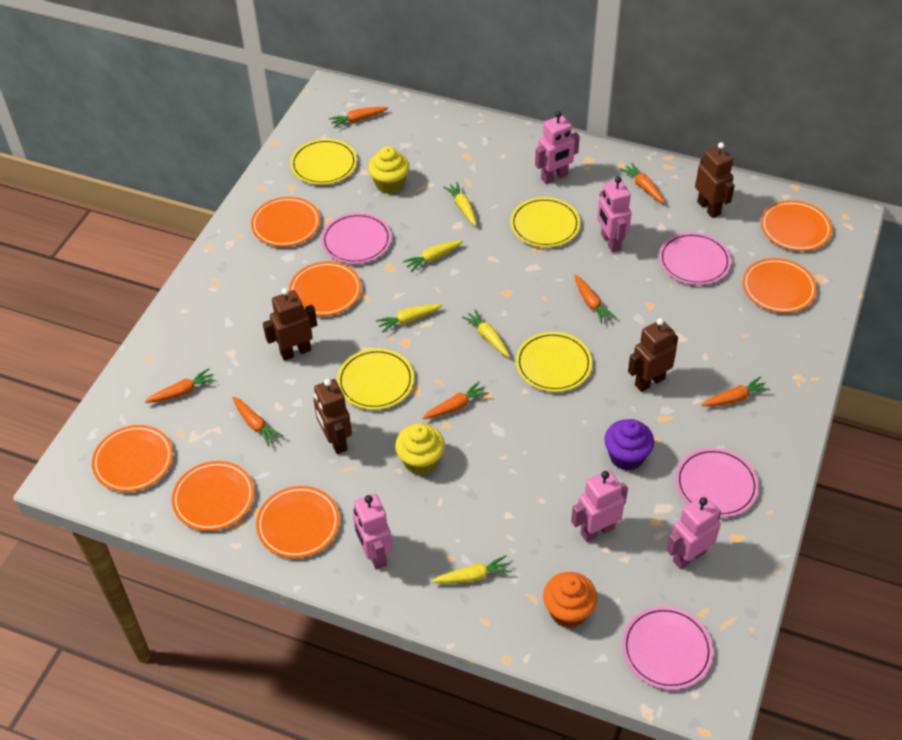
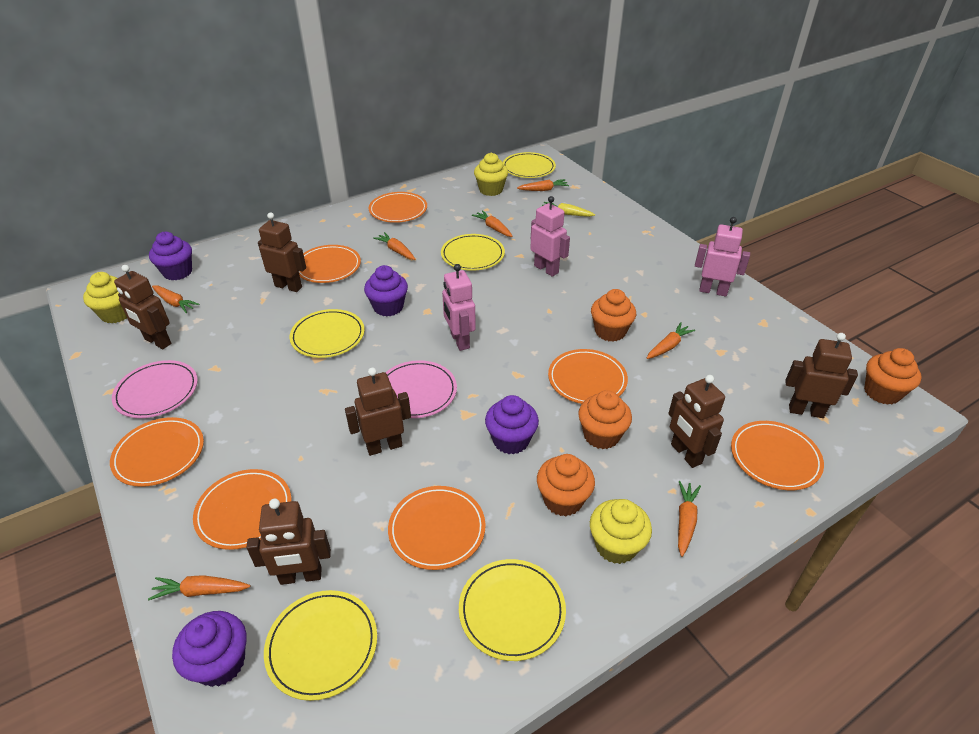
brown robot: 4 -> 6
orange cupcake: 1 -> 4
pink plate: 4 -> 2
pink robot: 5 -> 3
purple cupcake: 1 -> 4
yellow carrot: 5 -> 1
yellow cupcake: 2 -> 3
yellow plate: 4 -> 5

